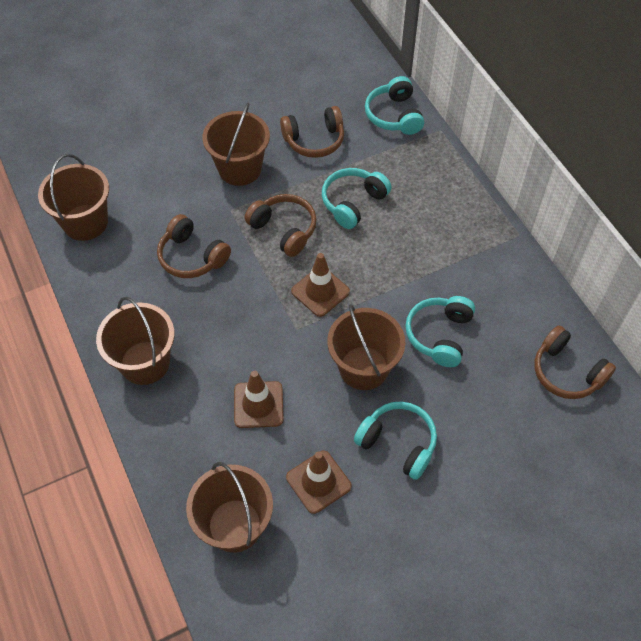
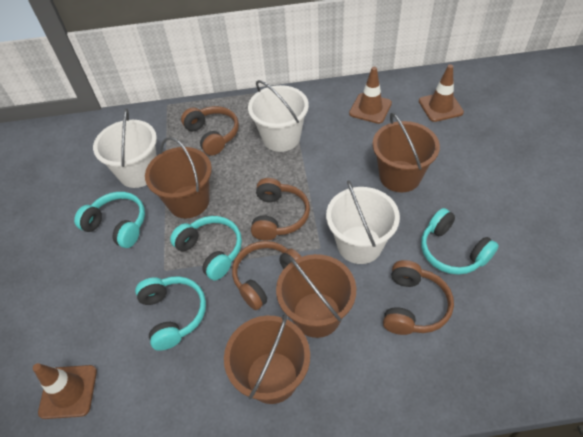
brown bucket: 5 -> 4
white bucket: 0 -> 3

